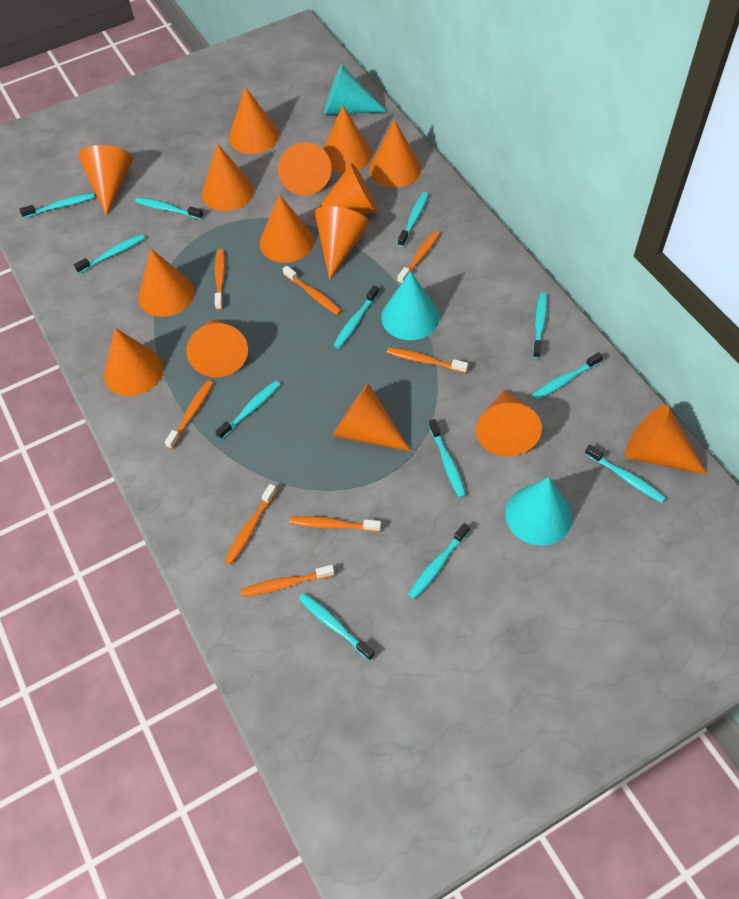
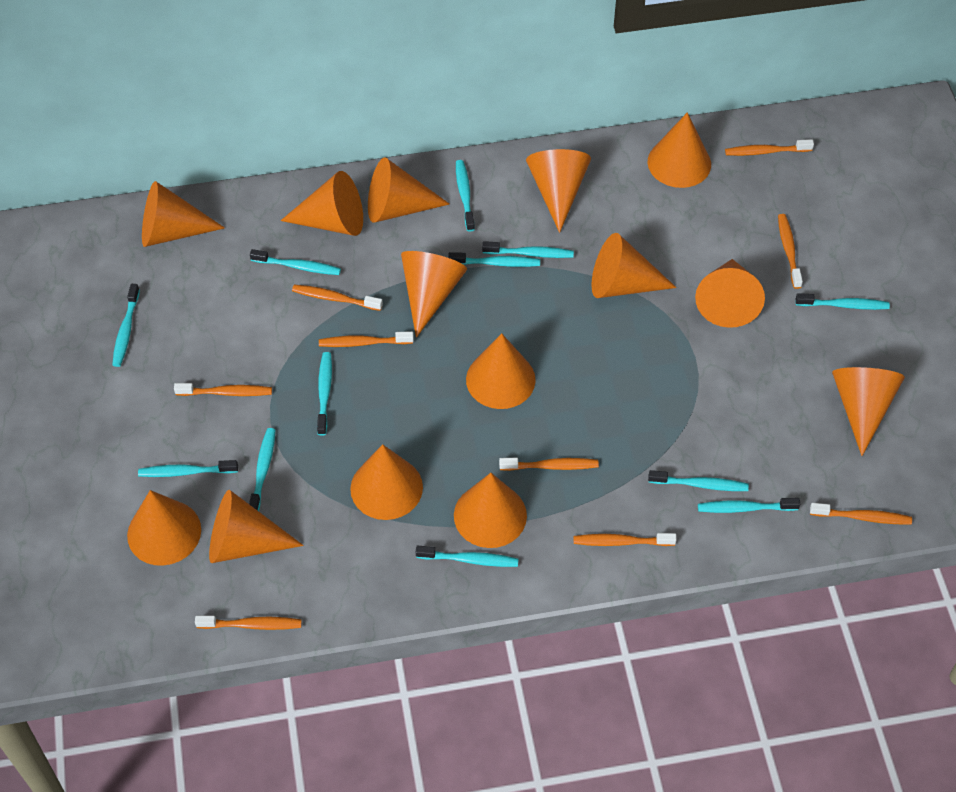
orange cone: 15 -> 14
orange toothbrush: 8 -> 9
turquoise cone: 3 -> 0

